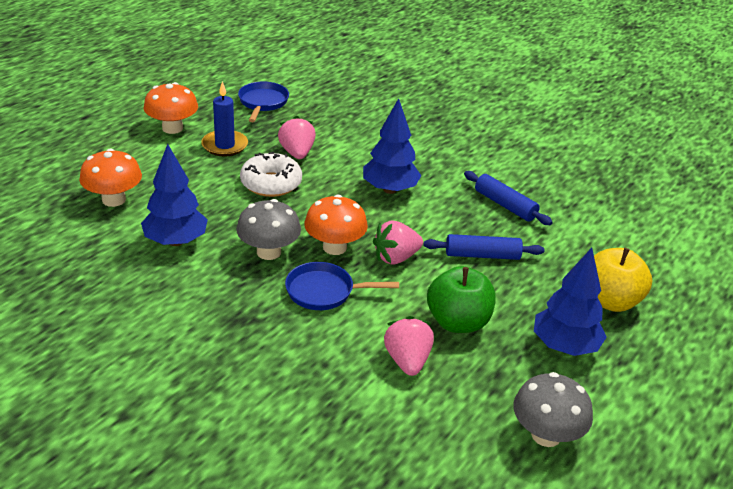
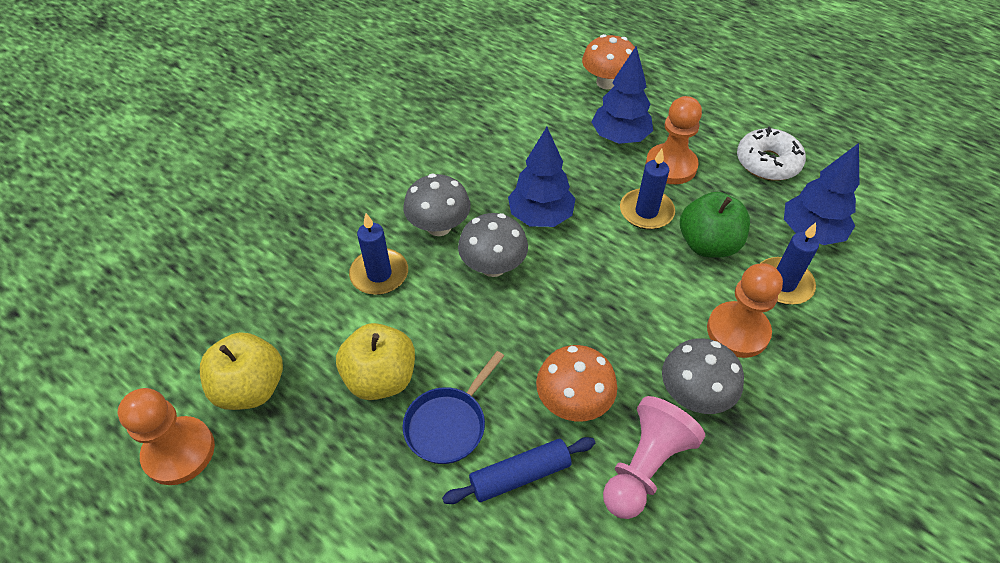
blue candle: 1 -> 3
blue pan: 2 -> 1
blue rolling pin: 2 -> 1
grey mushroom: 2 -> 3
orange mushroom: 3 -> 2
orange pawn: 0 -> 3
pink pawn: 0 -> 1
pink strawberry: 3 -> 0
yellow apple: 1 -> 2

